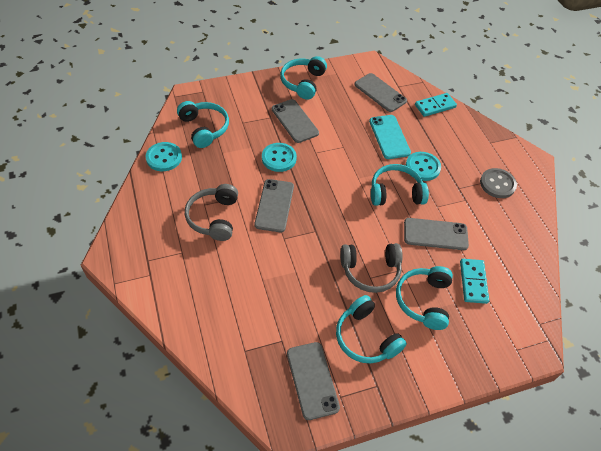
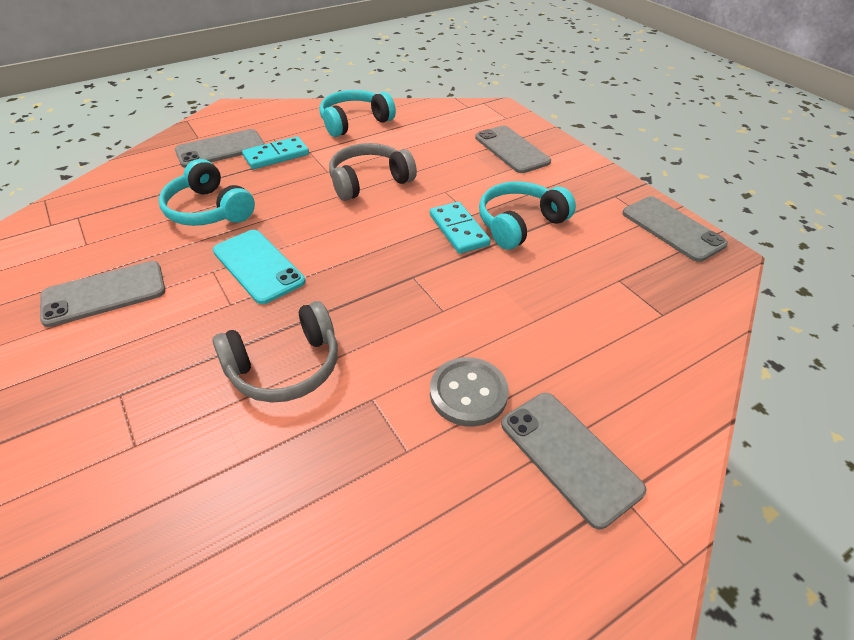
turquoise button: 3 -> 0
turquoise headphones: 5 -> 3

